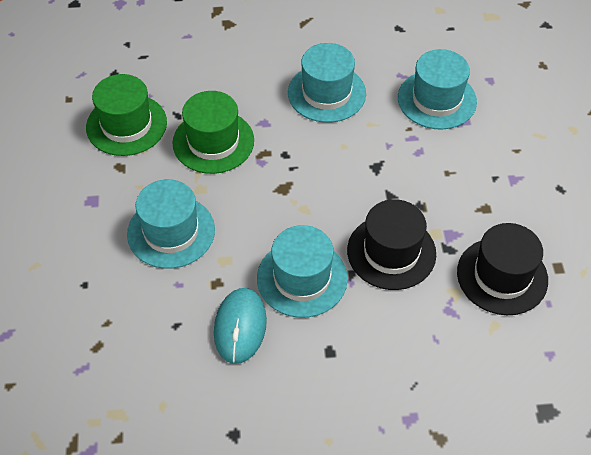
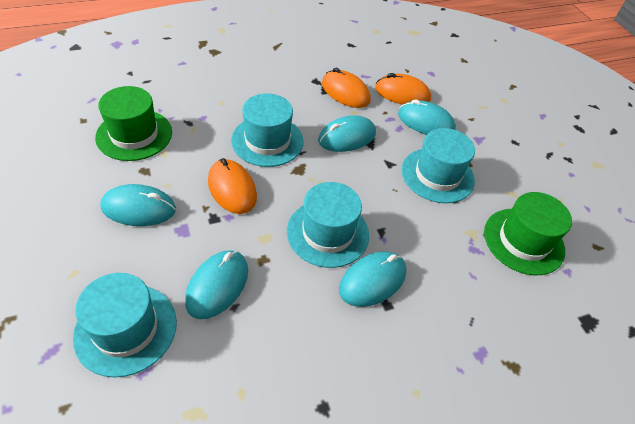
black hat: 2 -> 0
orange mouse: 0 -> 3
turquoise mouse: 1 -> 5

